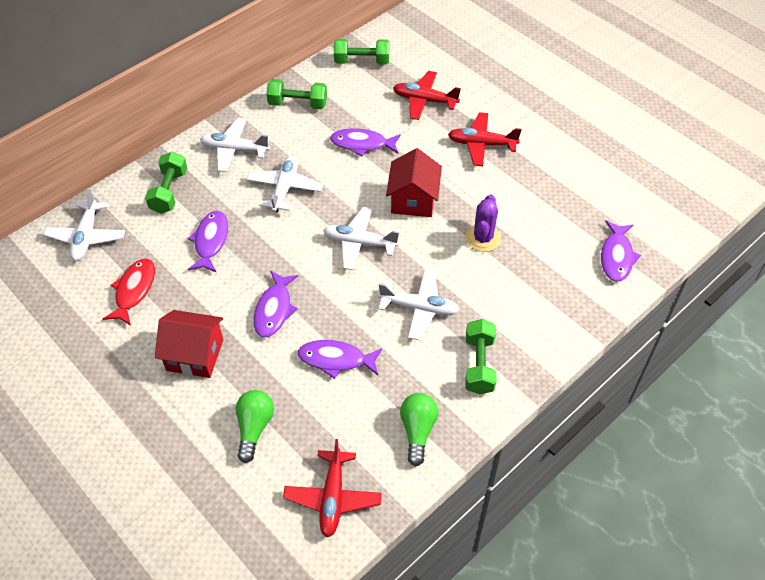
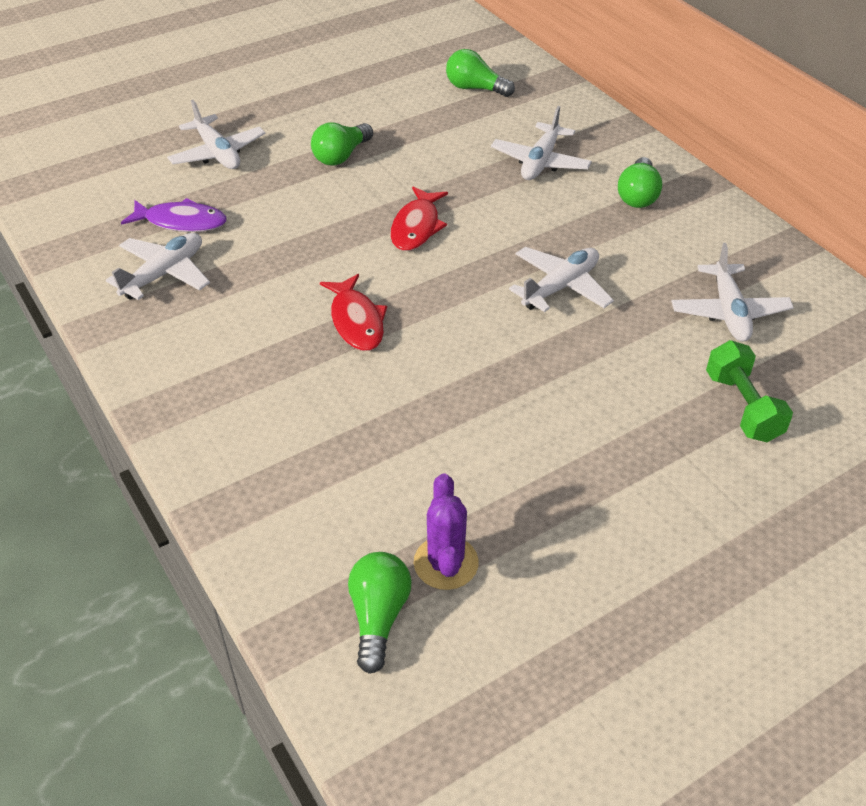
green dumbbell: 4 -> 1
green light bulb: 2 -> 4
purple fish: 5 -> 1
red fish: 1 -> 2
red house: 2 -> 0
red plane: 3 -> 0

